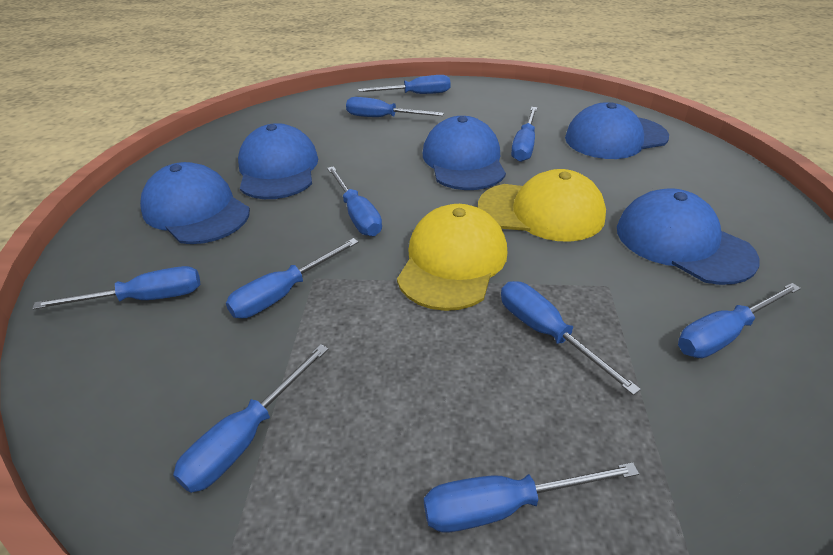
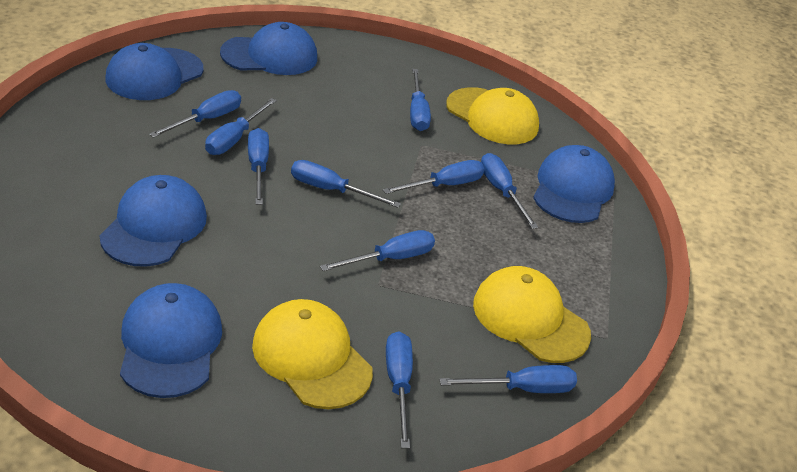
yellow cap: 2 -> 3

